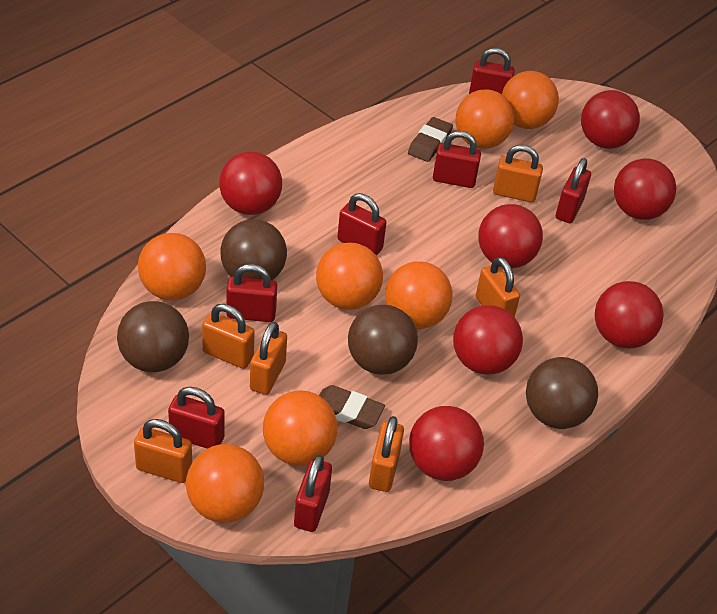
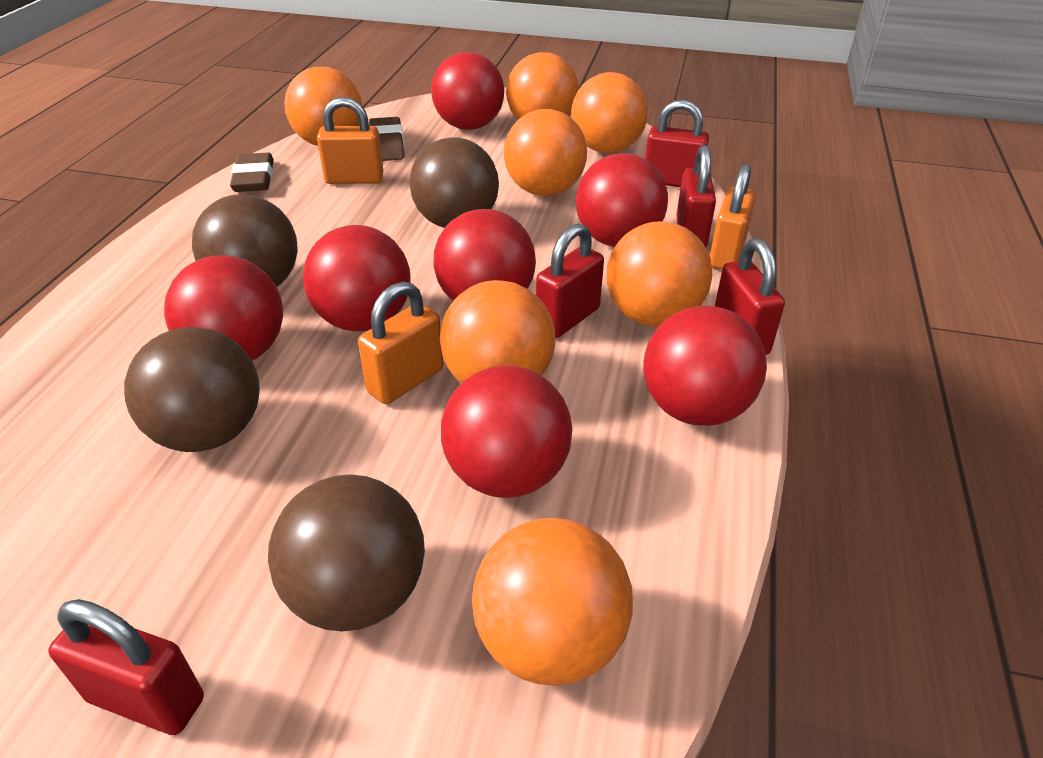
orange padlock: 6 -> 3
red padlock: 7 -> 5

